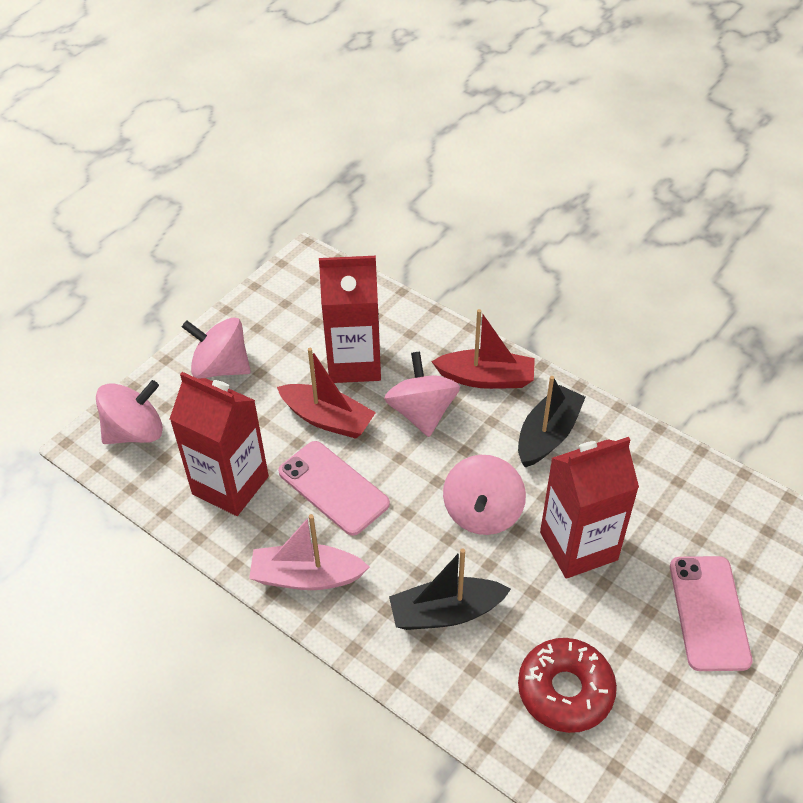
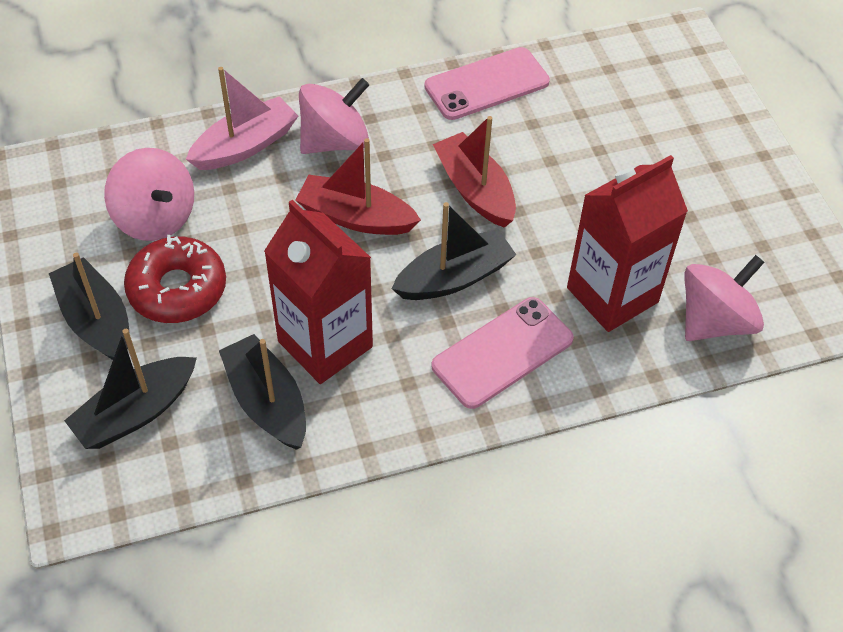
black boat: 2 -> 4
pink spinning top: 4 -> 3
red carton: 3 -> 2

